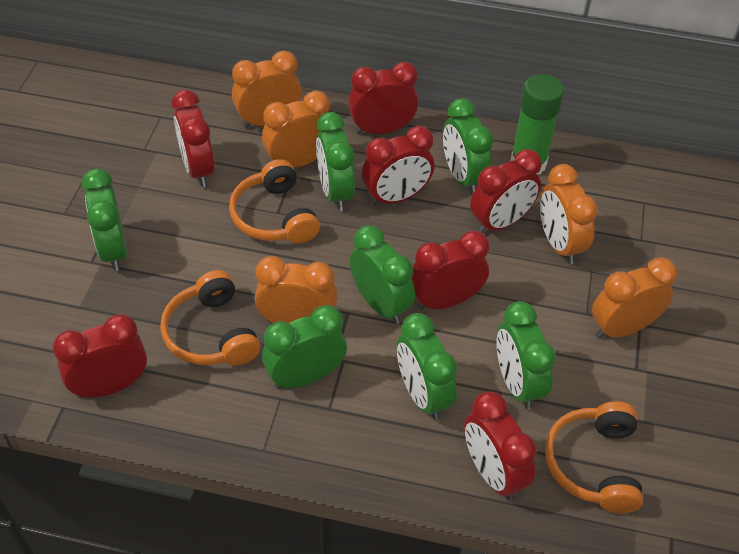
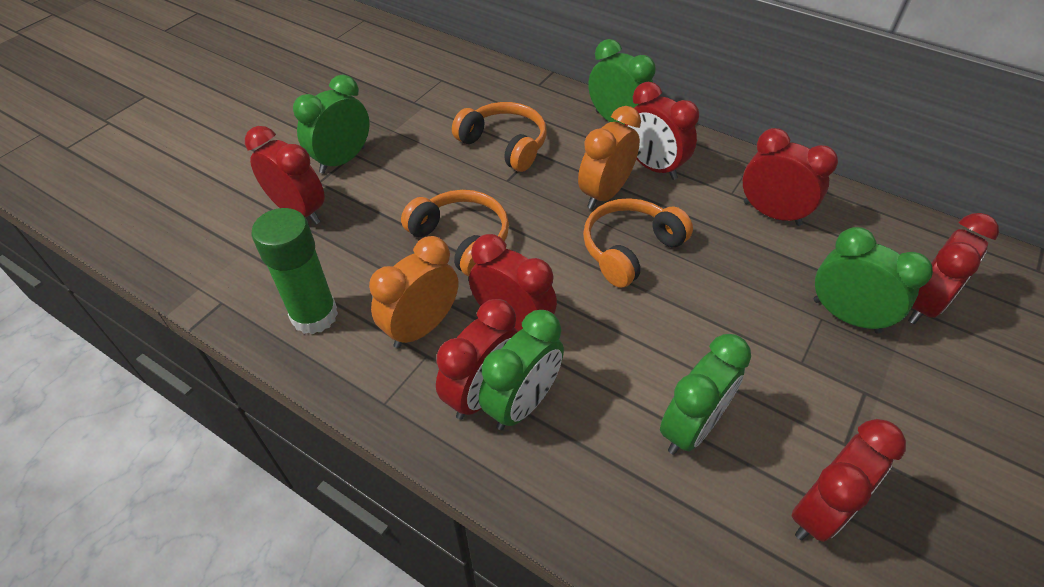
green clock: 7 -> 5
orange clock: 5 -> 2

